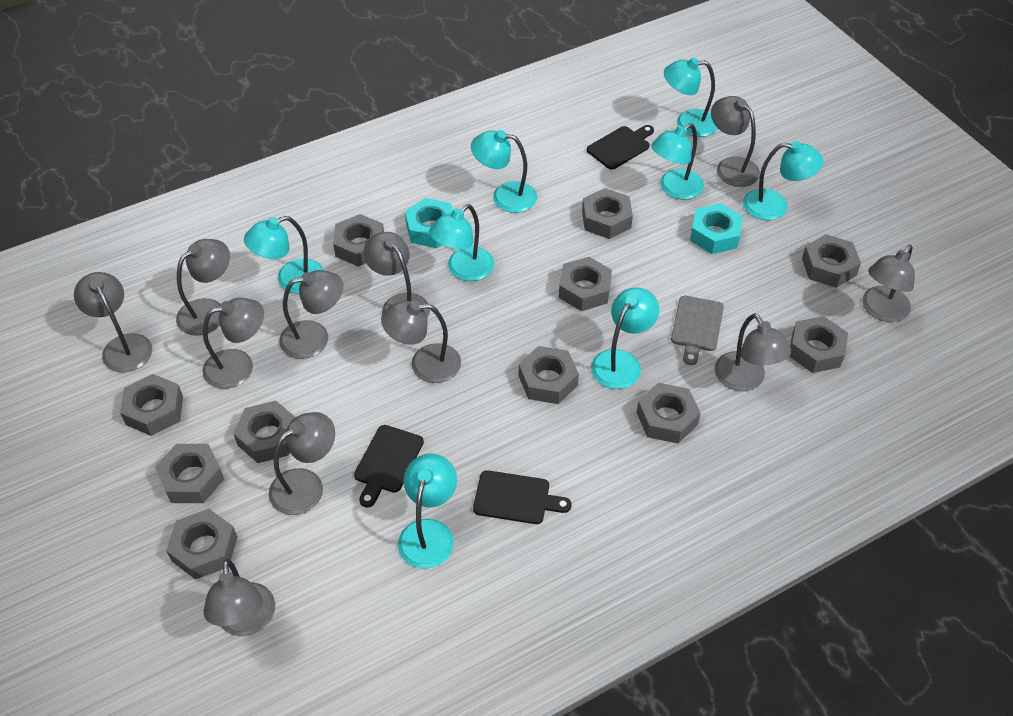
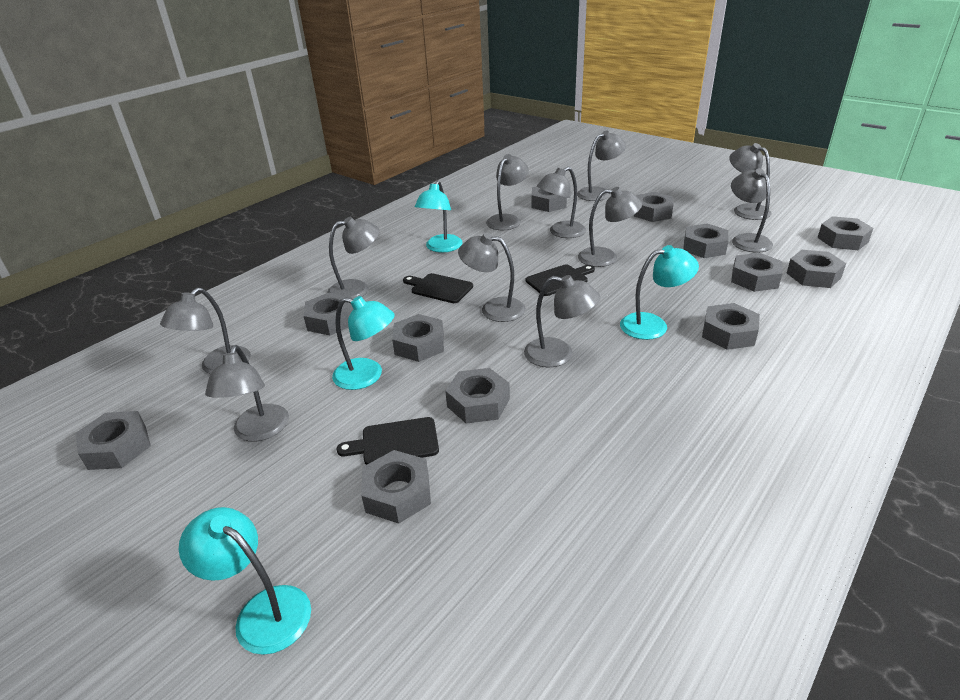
grey cutting board: 1 -> 0
grey nut: 11 -> 12
turquoise lamp: 8 -> 4
turquoise nut: 2 -> 0

